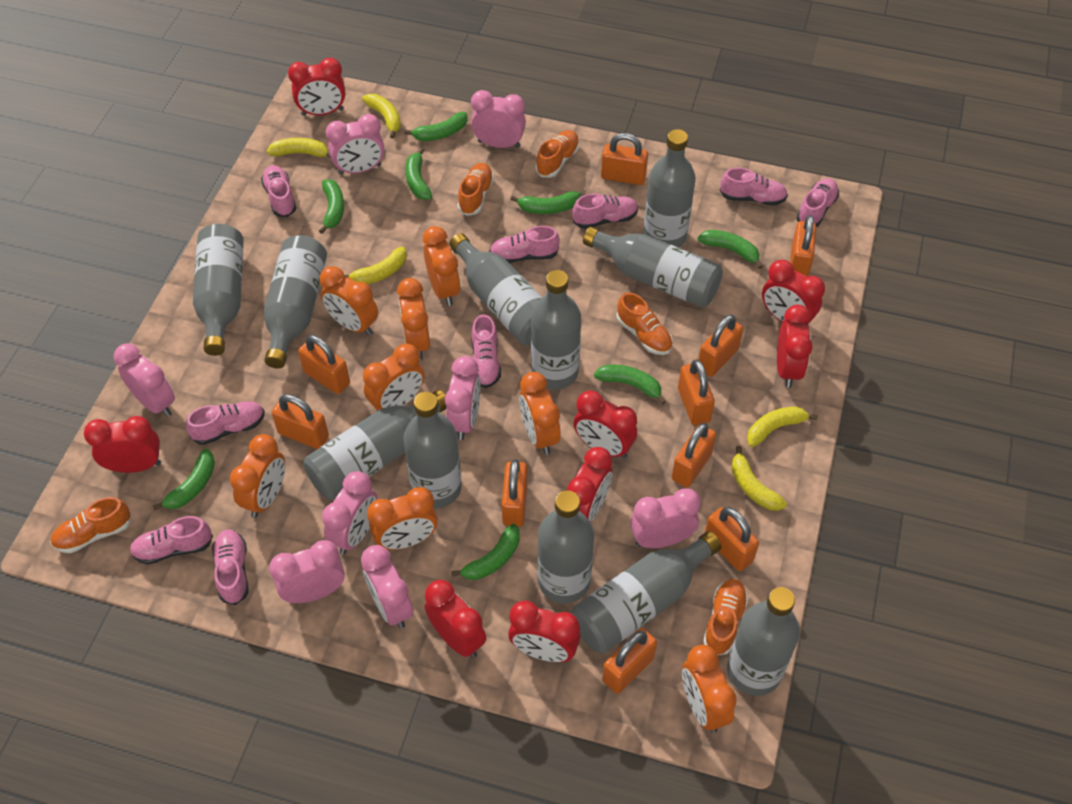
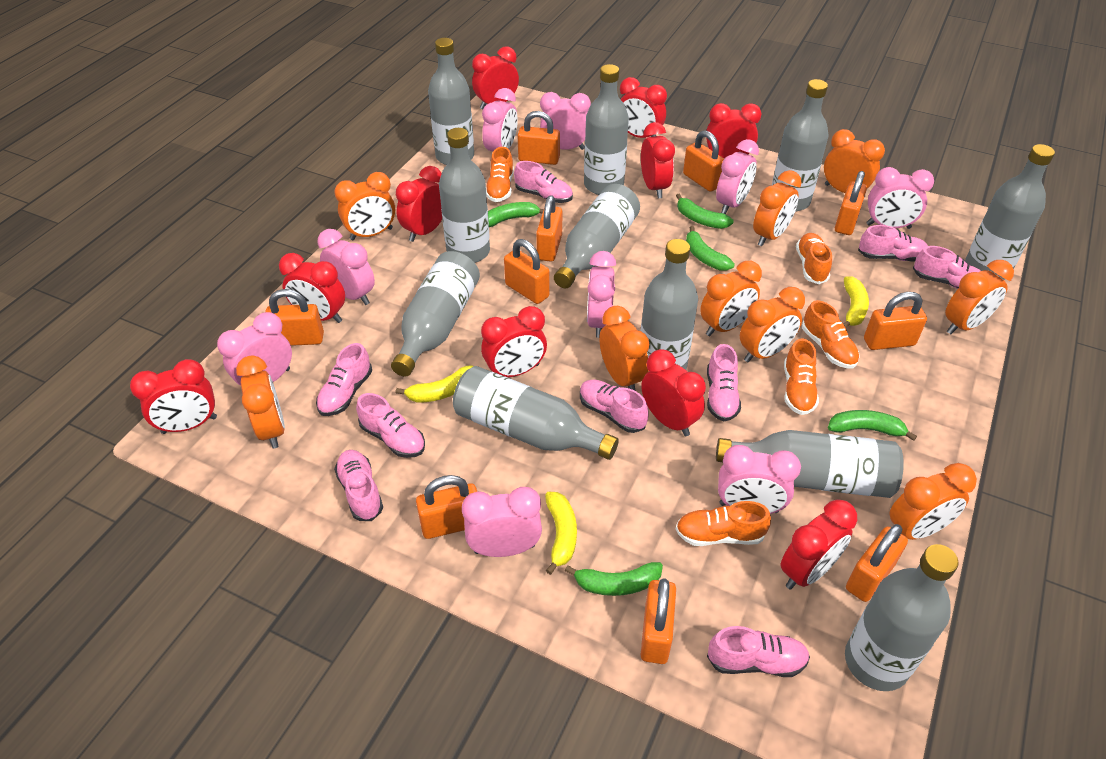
green banana: 8 -> 5
orange clock: 8 -> 9
pink clock: 8 -> 9
red clock: 8 -> 10
yellow banana: 5 -> 3

